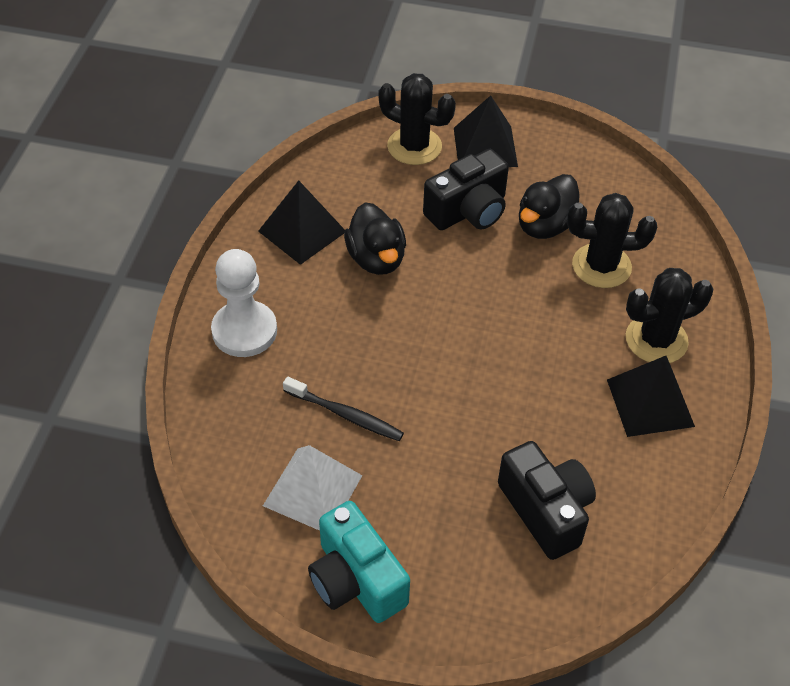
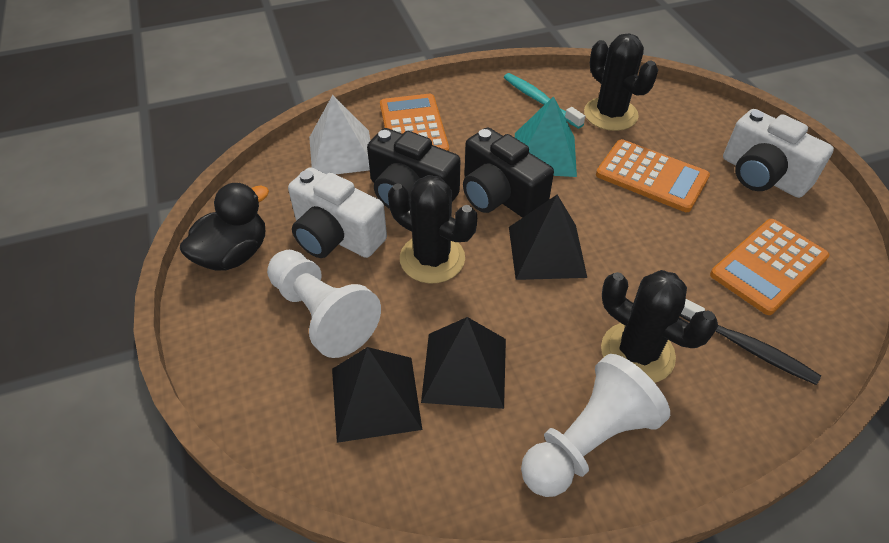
black duck: 2 -> 1
orange calculator: 0 -> 3
turquoise camera: 1 -> 0
turquoise pyramid: 0 -> 1
turquoise toothbrush: 0 -> 1
white camera: 0 -> 2
white pawn: 1 -> 2

